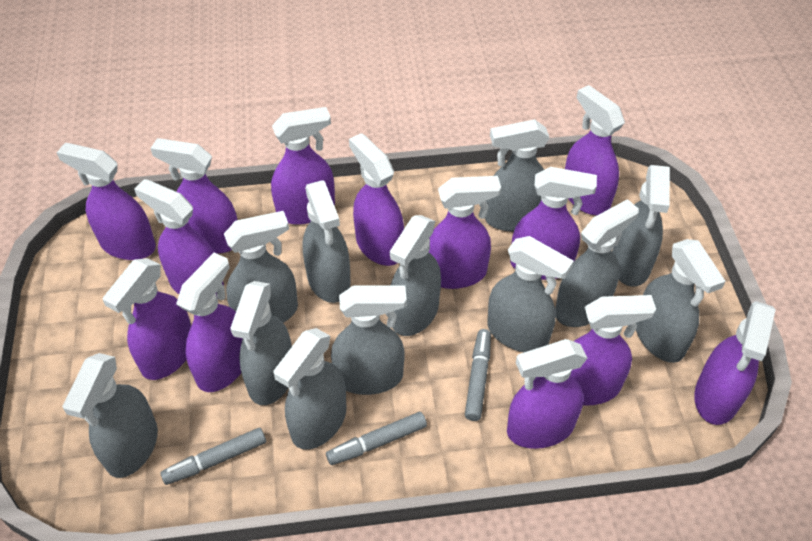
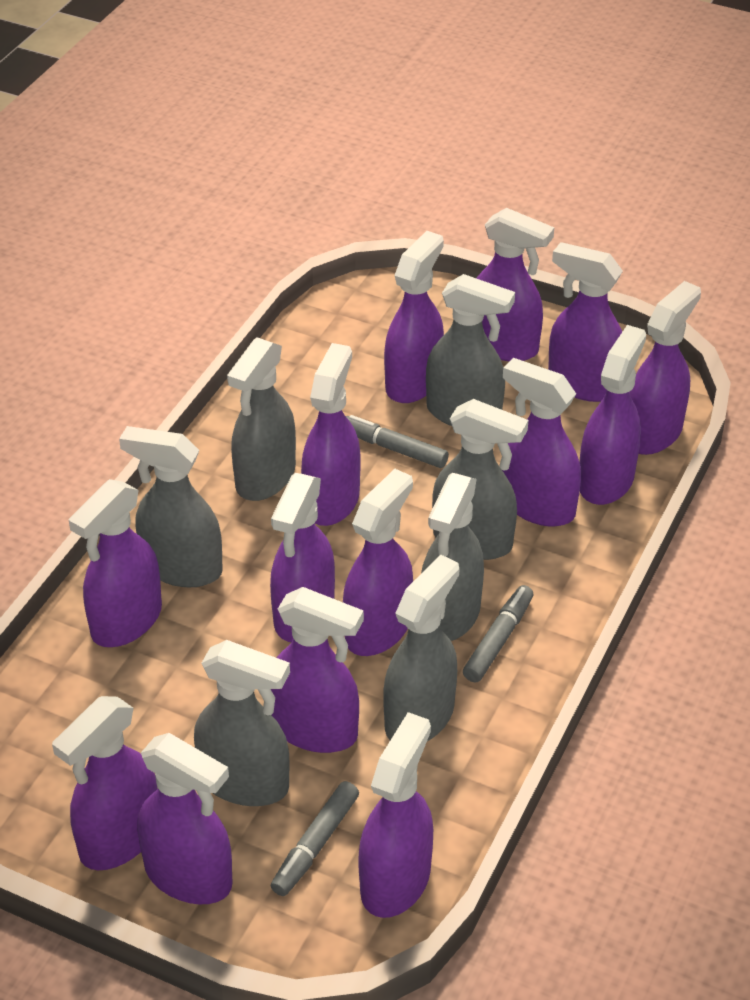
grey spray bottle: 12 -> 7
purple spray bottle: 13 -> 14

